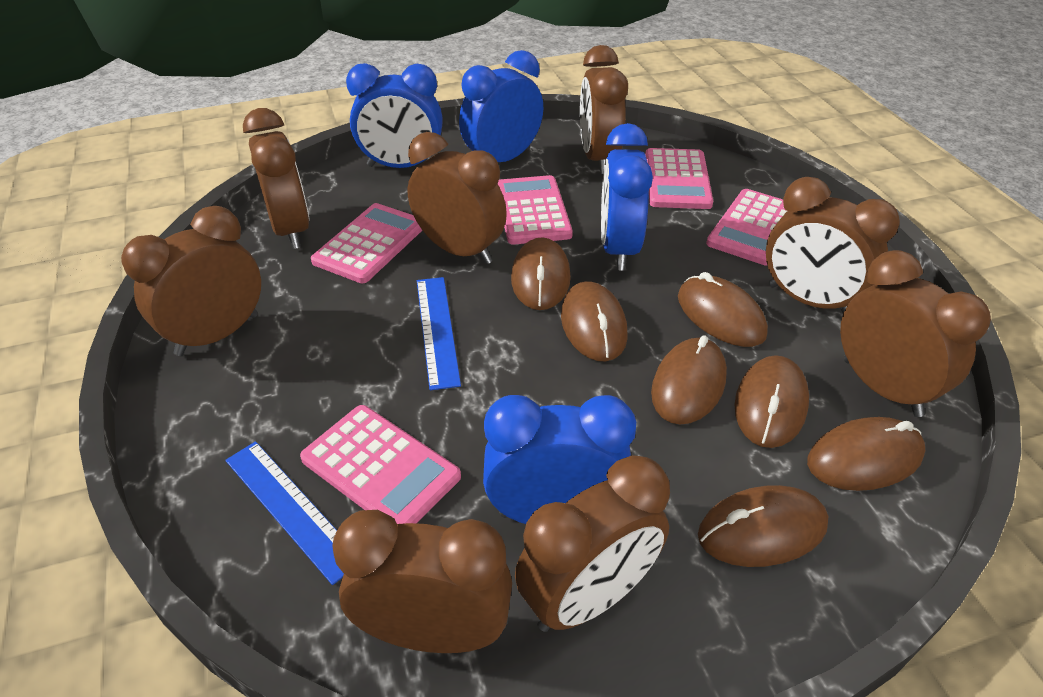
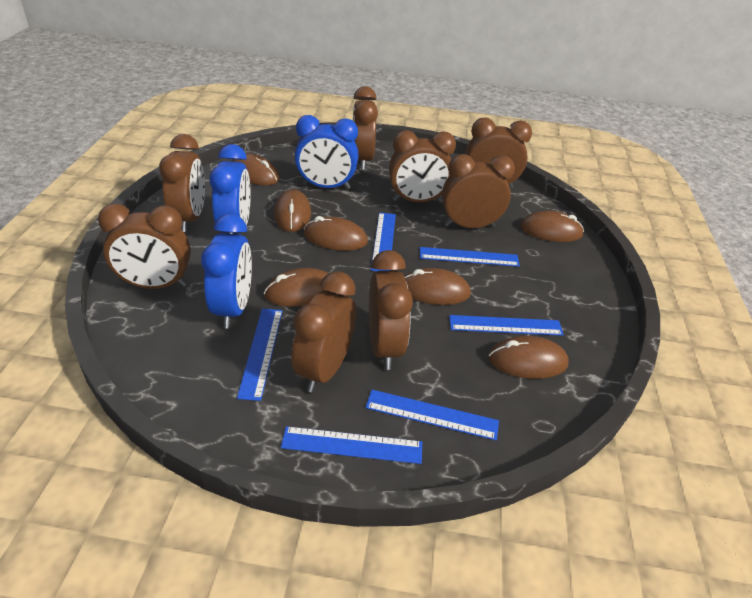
blue clock: 4 -> 3
blue ruler: 2 -> 6
pink calculator: 5 -> 0

